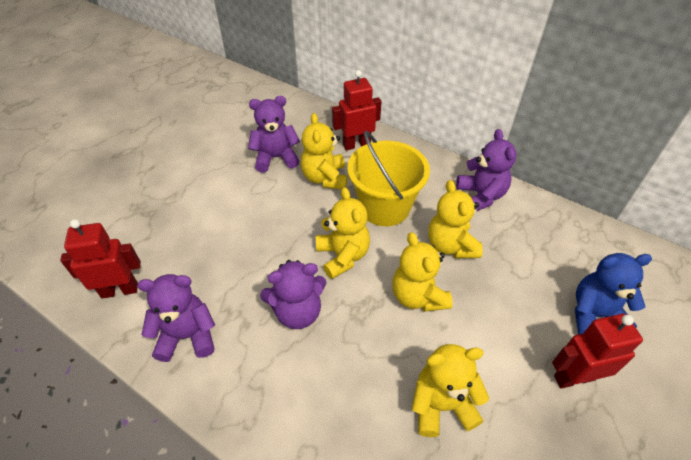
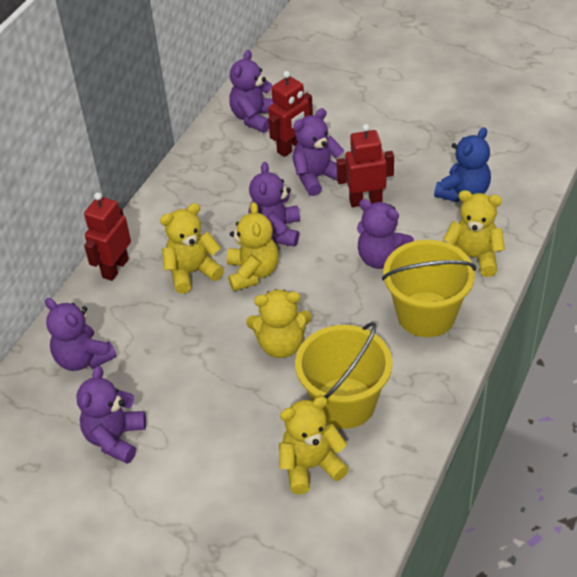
purple teddy bear: 4 -> 6
yellow bucket: 1 -> 2

